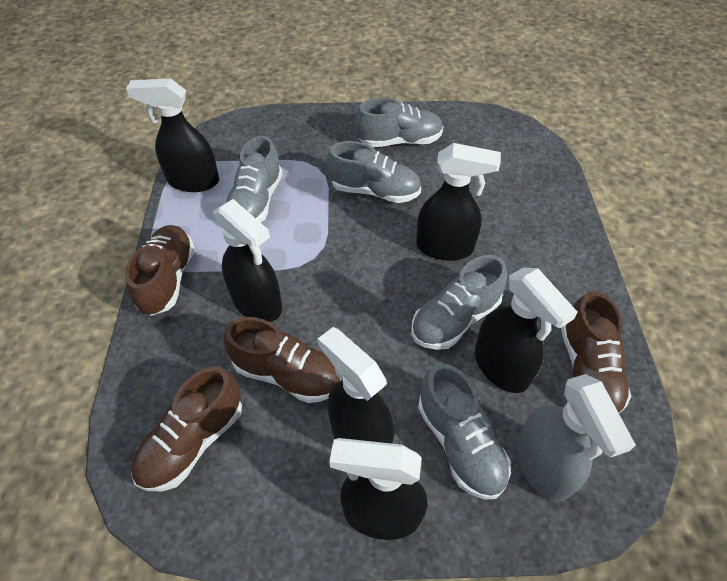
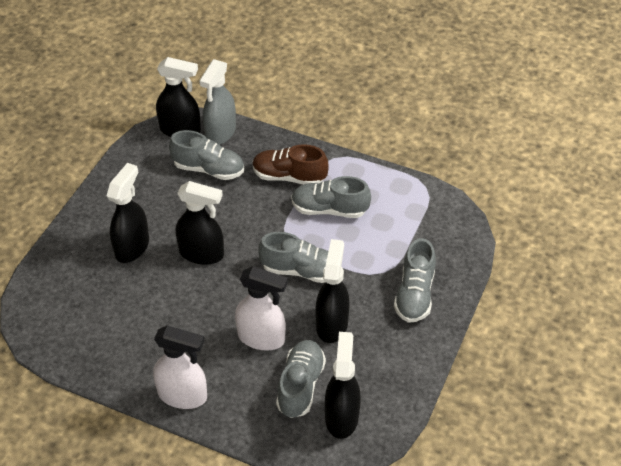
black spray bottle: 6 -> 5
brown shoe: 4 -> 1
white spray bottle: 0 -> 2

